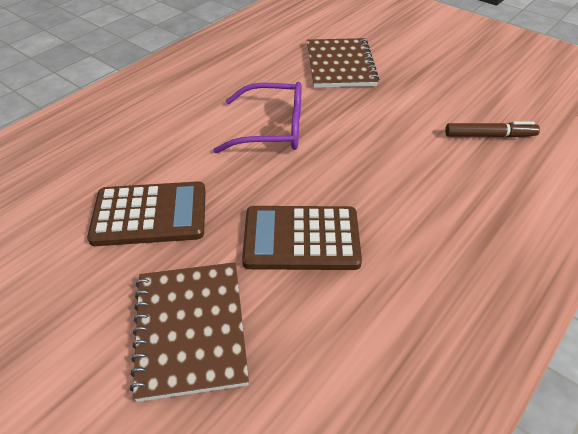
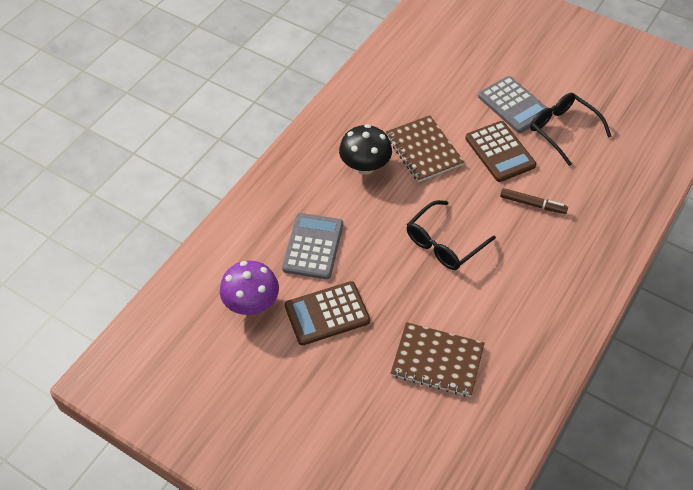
black glasses: 0 -> 2
black mushroom: 0 -> 1
grey calculator: 0 -> 2
purple glasses: 1 -> 0
purple mushroom: 0 -> 1

